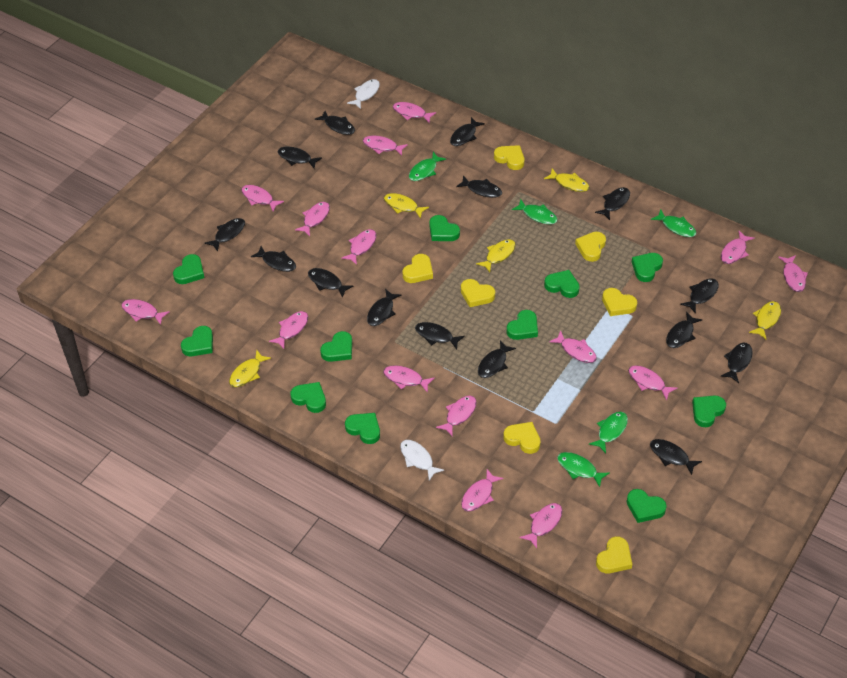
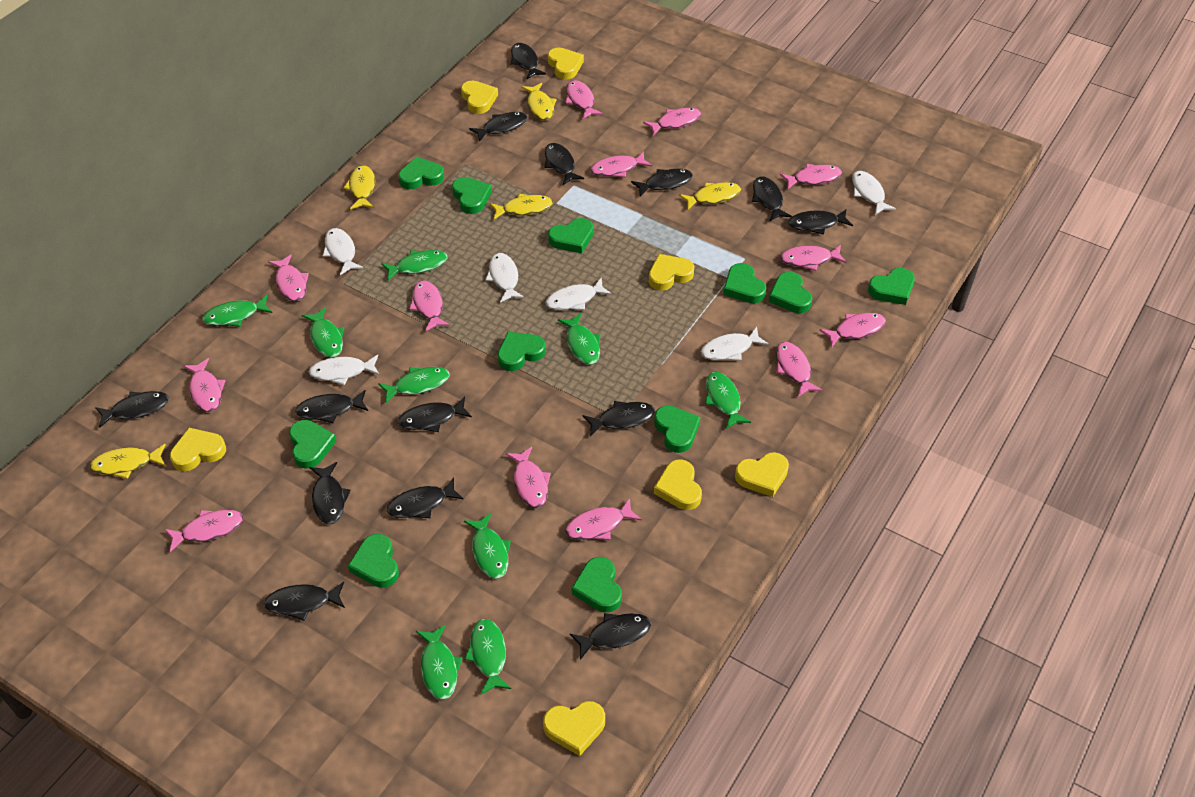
black fish: 15 -> 14
green fish: 5 -> 9
pink fish: 15 -> 13
white fish: 2 -> 6

